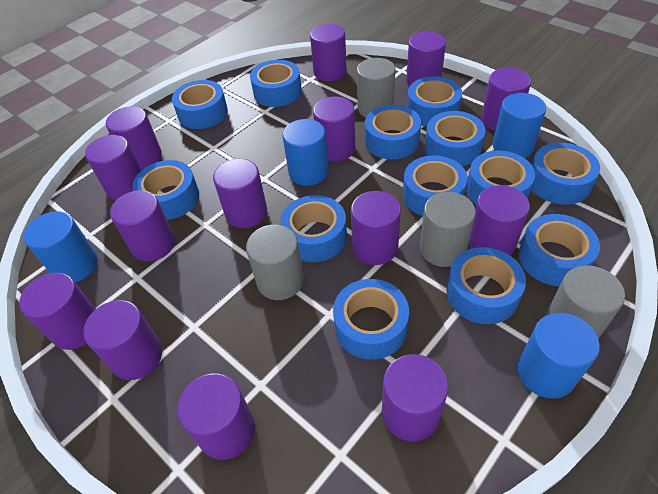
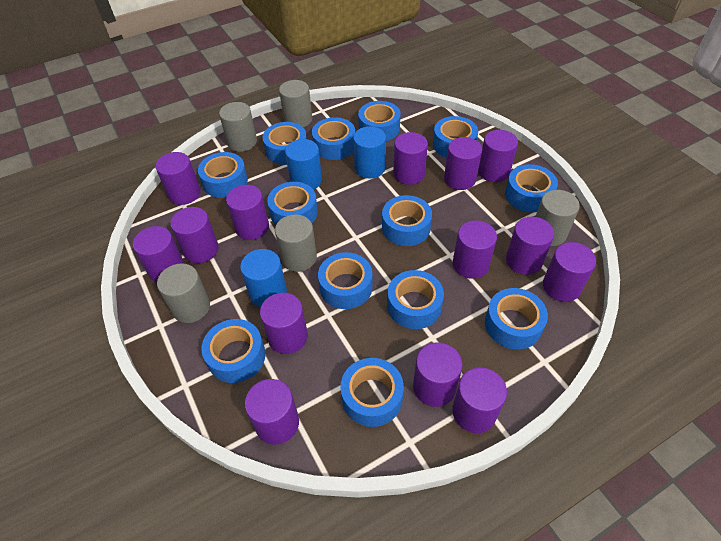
blue cylinder: 4 -> 3
grey cylinder: 4 -> 5

